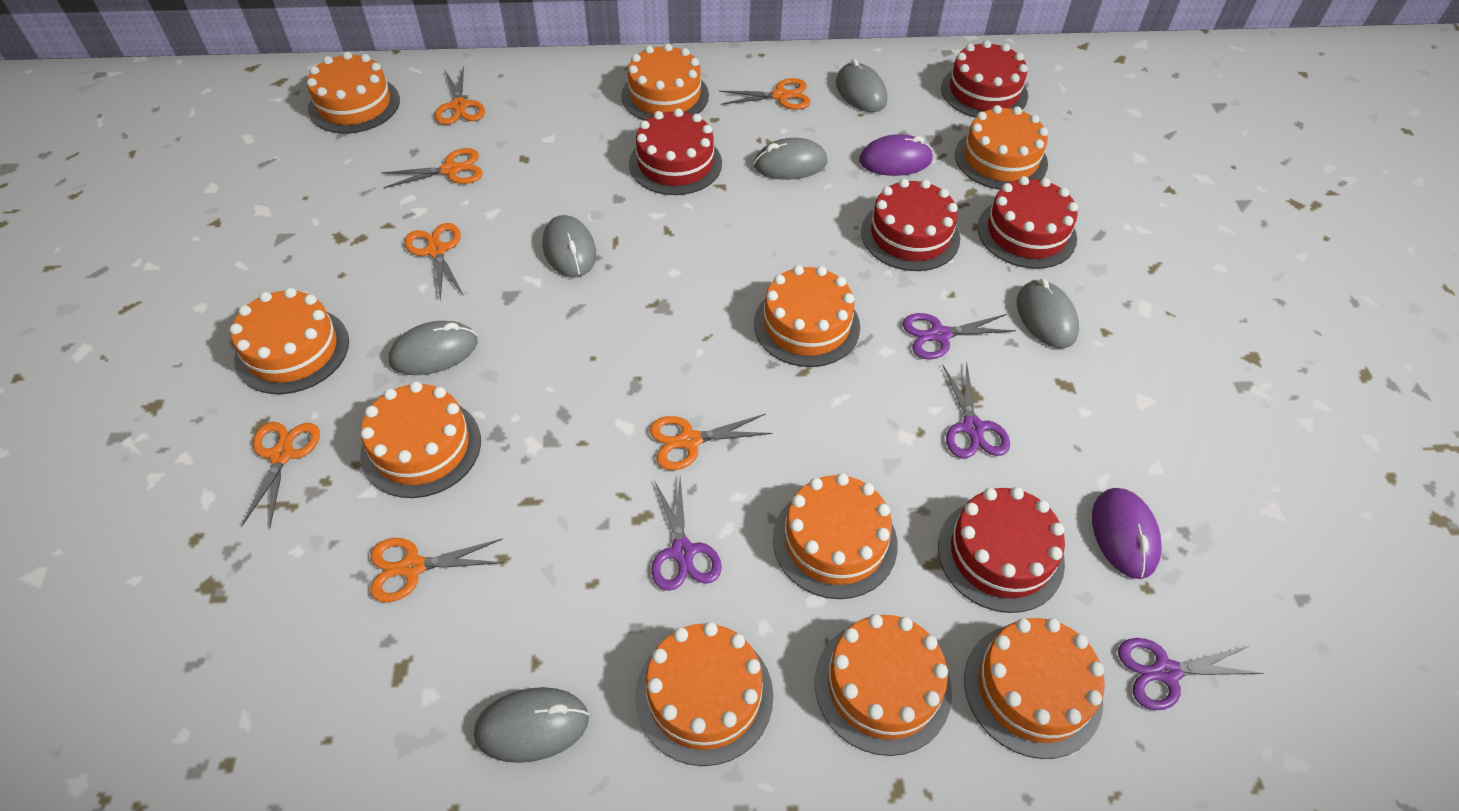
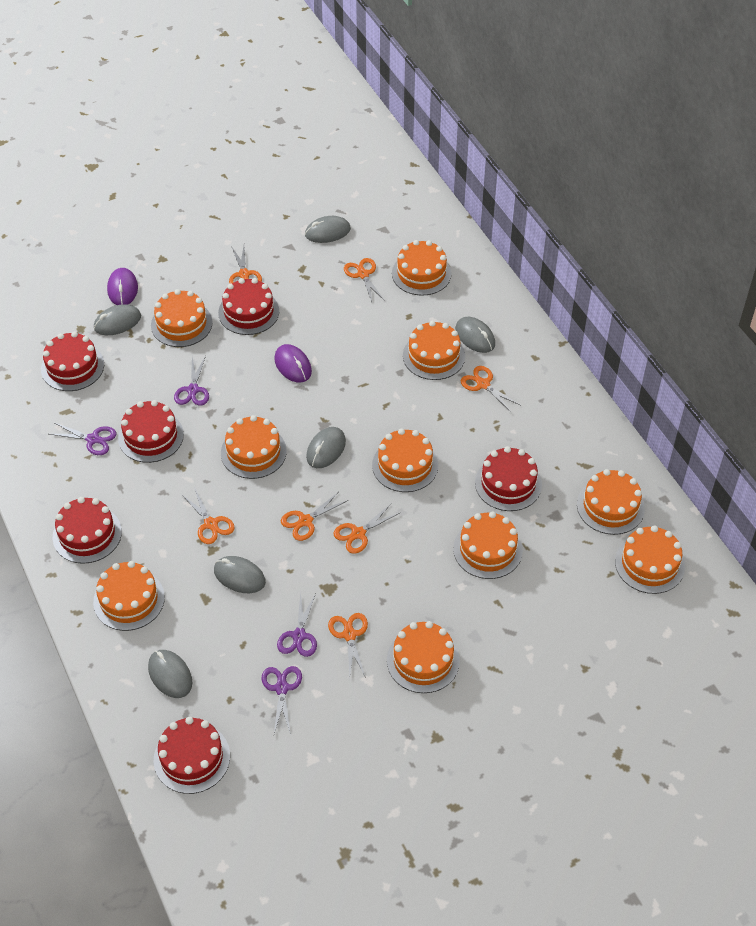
red cake: 5 -> 6

